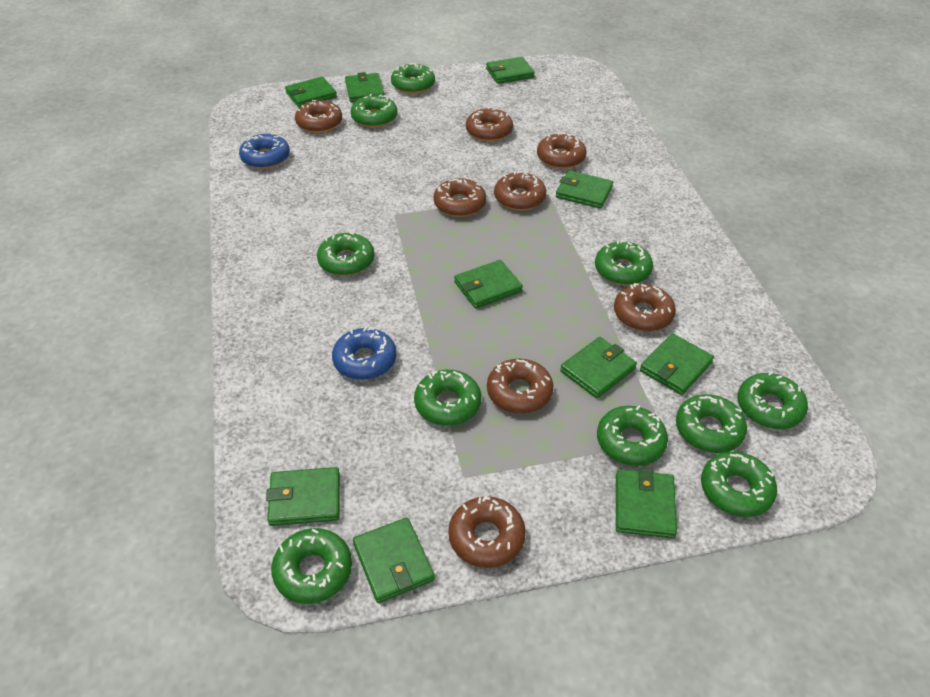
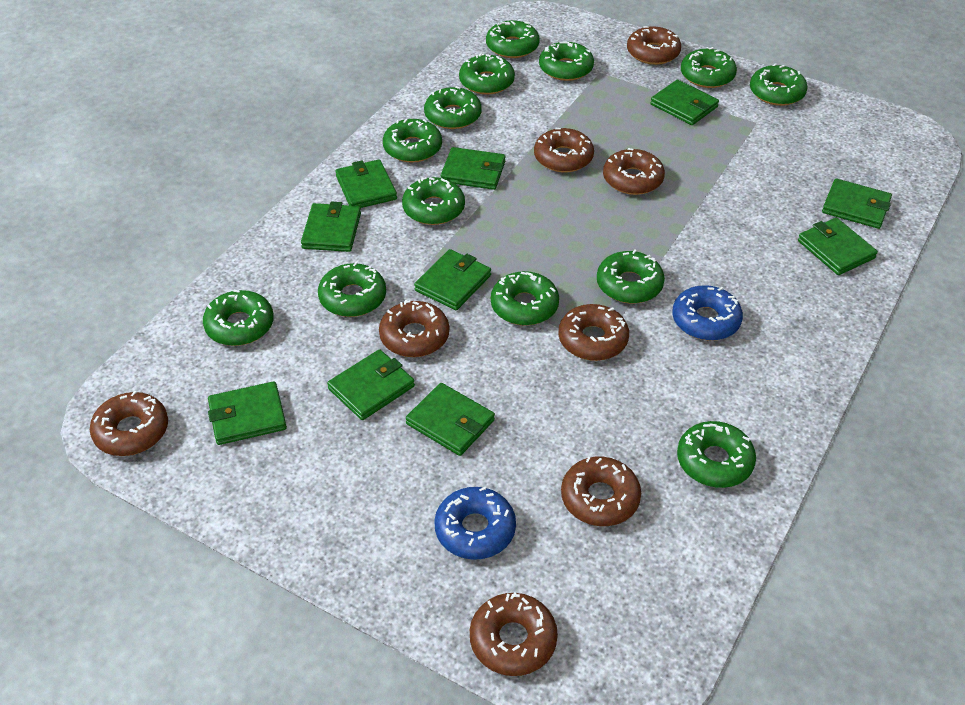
green donut: 10 -> 13

